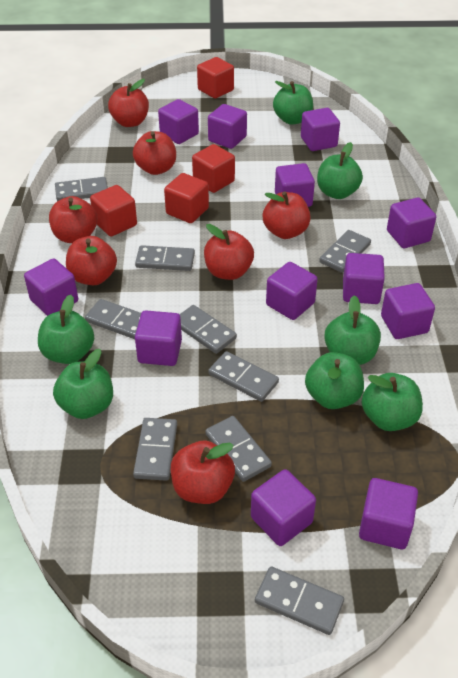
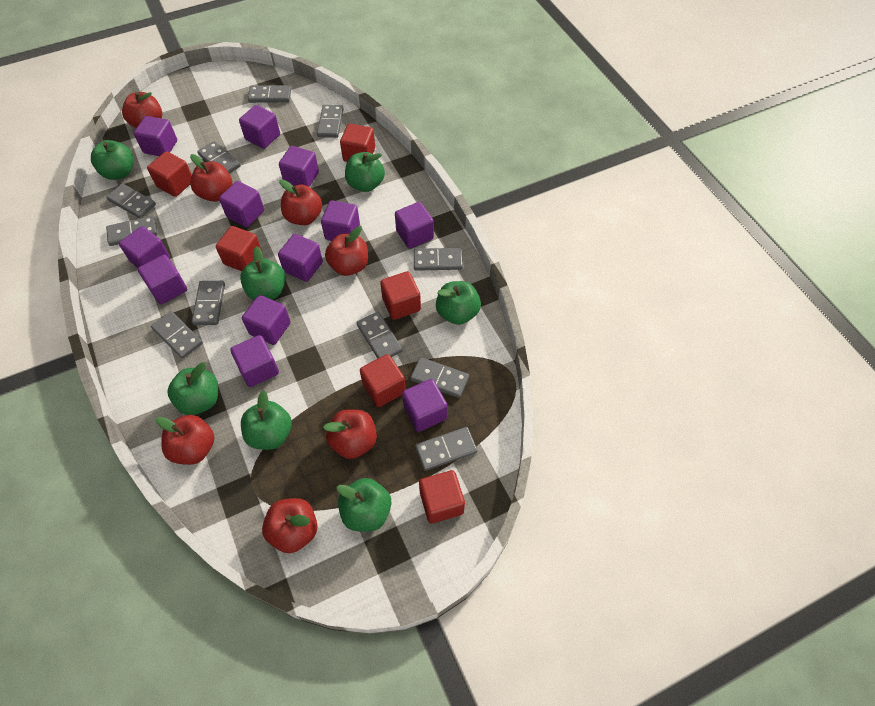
grey domino: 9 -> 11
red cube: 4 -> 6

